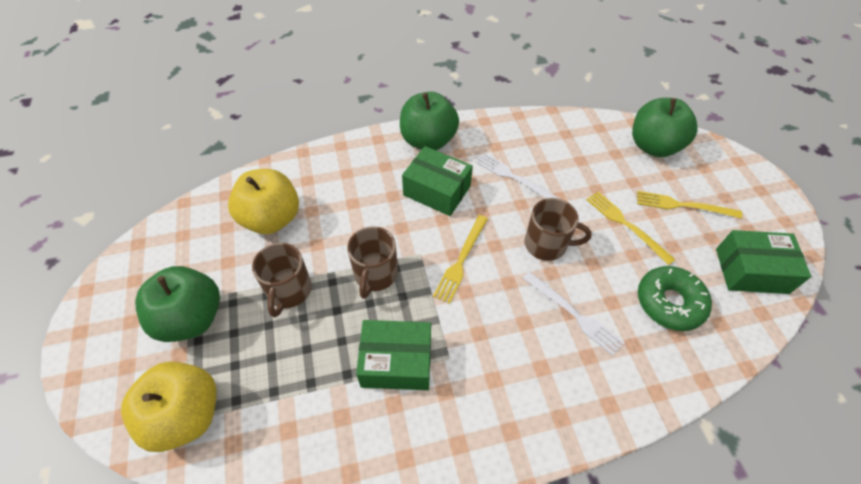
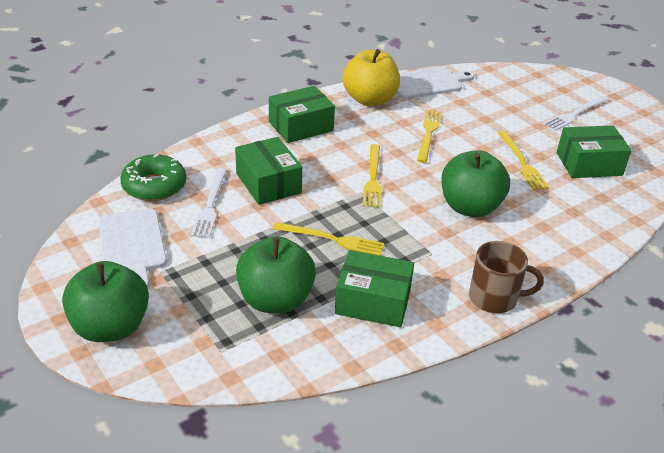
brown mug: 3 -> 1
green box: 3 -> 4
white cutting board: 0 -> 2
yellow apple: 2 -> 1
yellow fork: 3 -> 4

